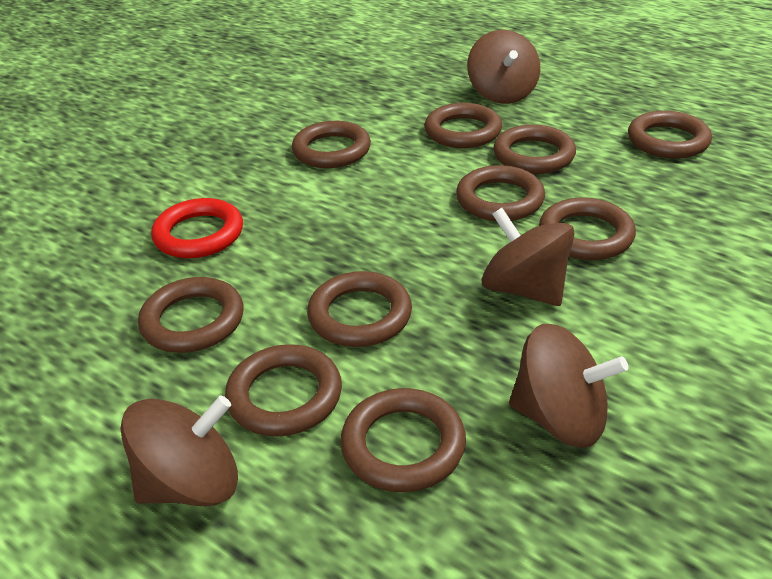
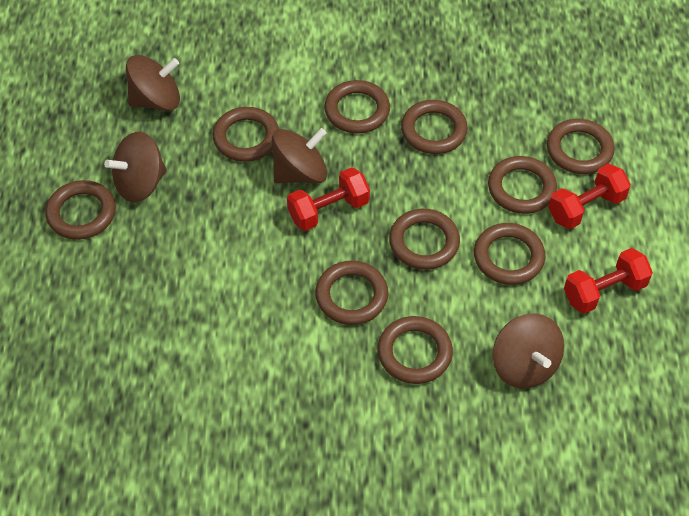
red dumbbell: 0 -> 3
red ring: 1 -> 0

